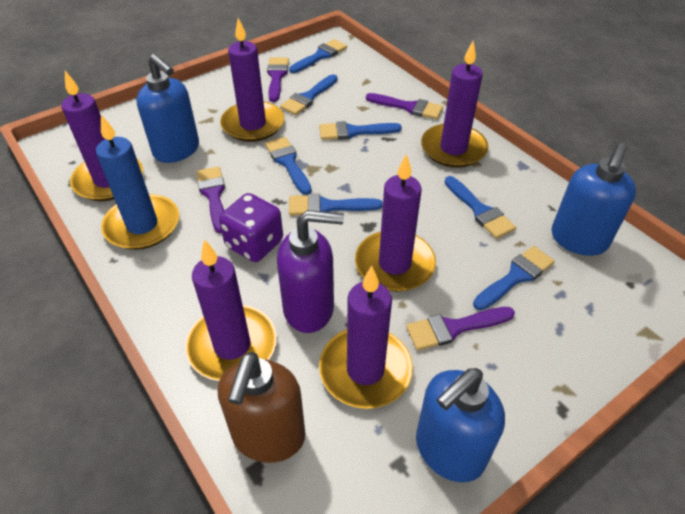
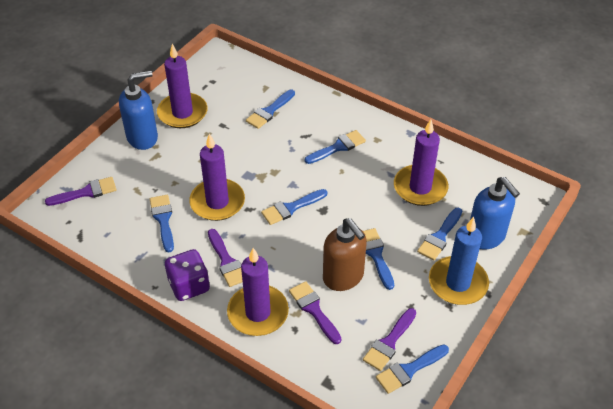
blue soap dispenser: 3 -> 2
purple candle: 6 -> 4
purple soap dispenser: 1 -> 0

